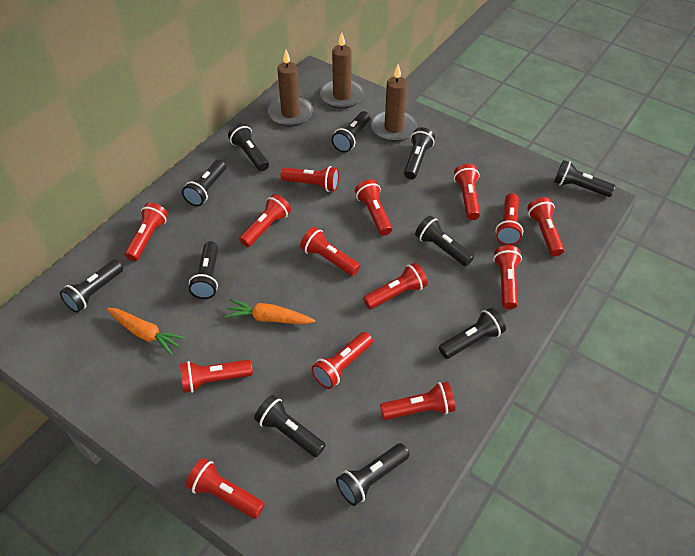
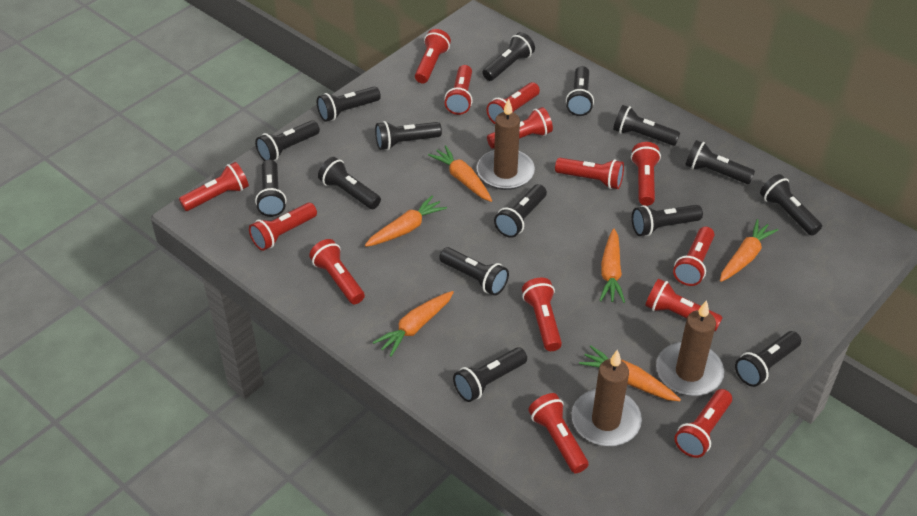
black flashlight: 11 -> 15
orange carrot: 2 -> 6

